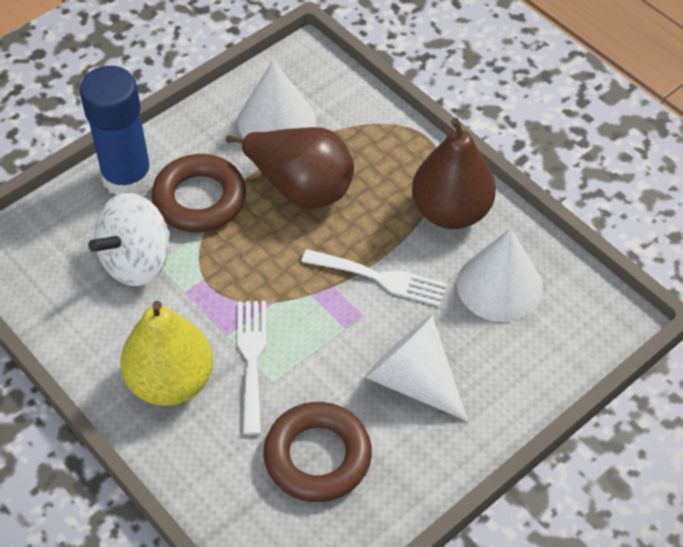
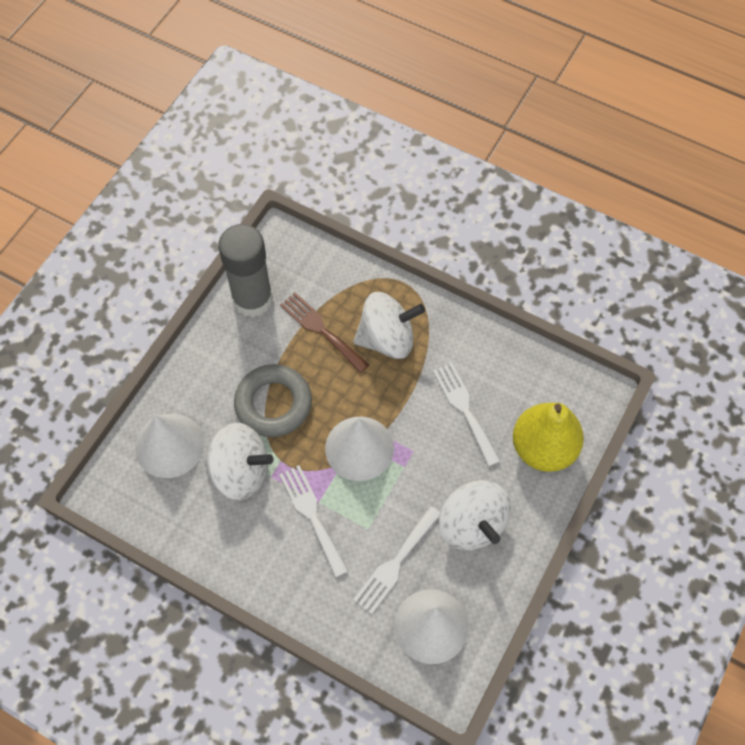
blue glue stick: 1 -> 0
brown fork: 0 -> 1
brown pear: 2 -> 0
brown ring: 2 -> 0
grey glue stick: 0 -> 1
grey ring: 0 -> 1
white fork: 2 -> 3
white spinning top: 1 -> 3

